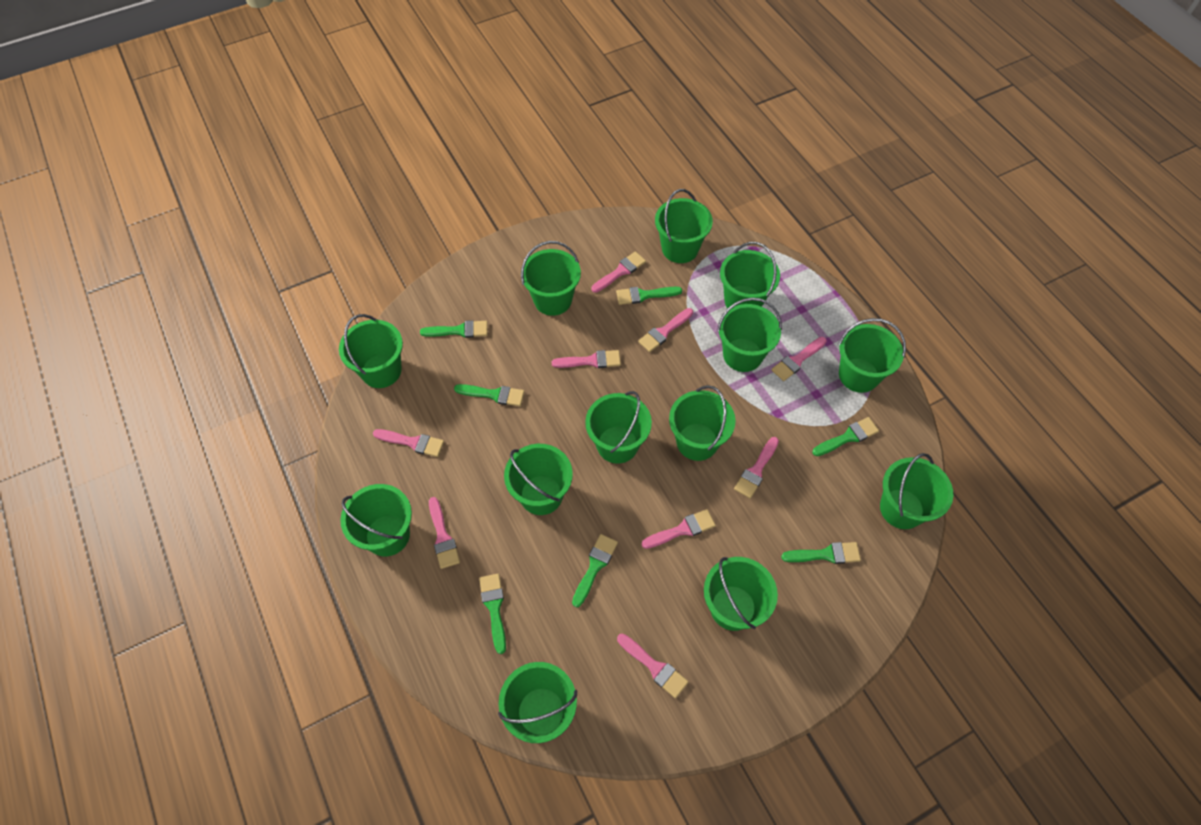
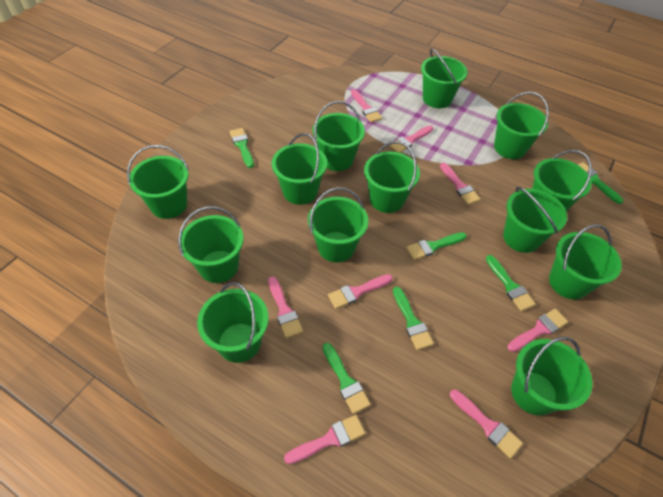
green brush: 7 -> 6
pink brush: 9 -> 8

